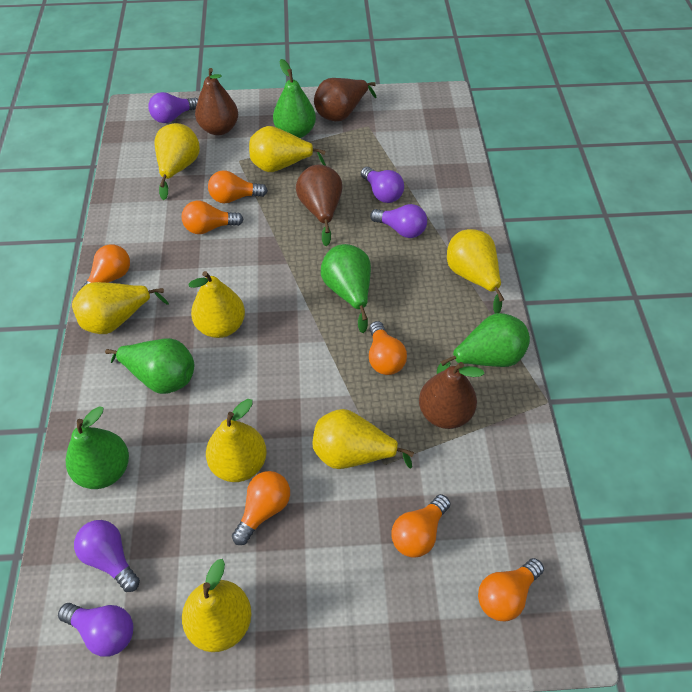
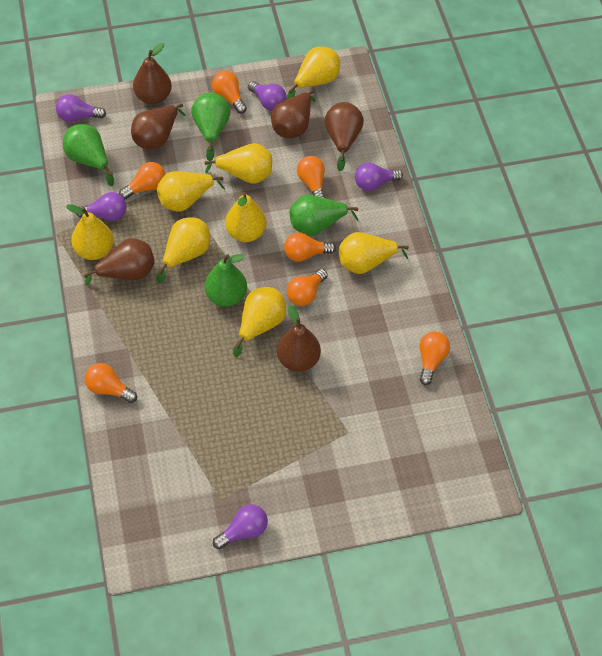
brown pear: 4 -> 6
green pear: 5 -> 4

